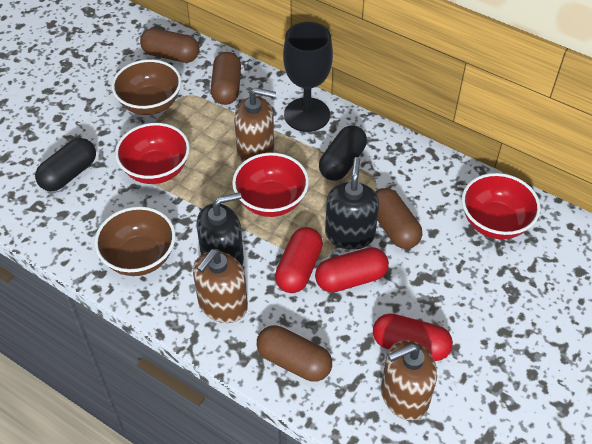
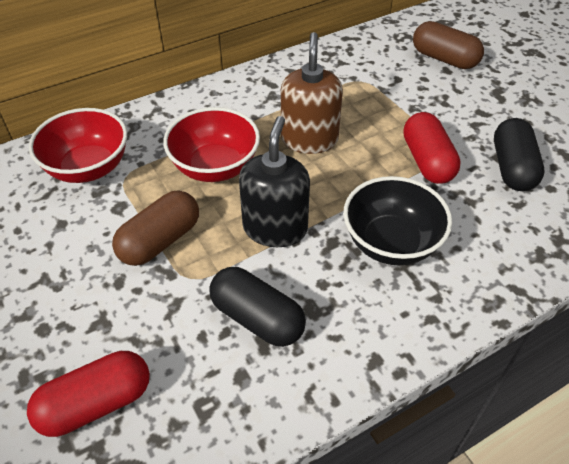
black bowl: 0 -> 1
black goblet: 1 -> 0
black soap dispenser: 2 -> 1
brown bowl: 2 -> 0
brown capsule: 4 -> 2
brown soap dispenser: 3 -> 1
red bowl: 3 -> 2
red capsule: 3 -> 2

